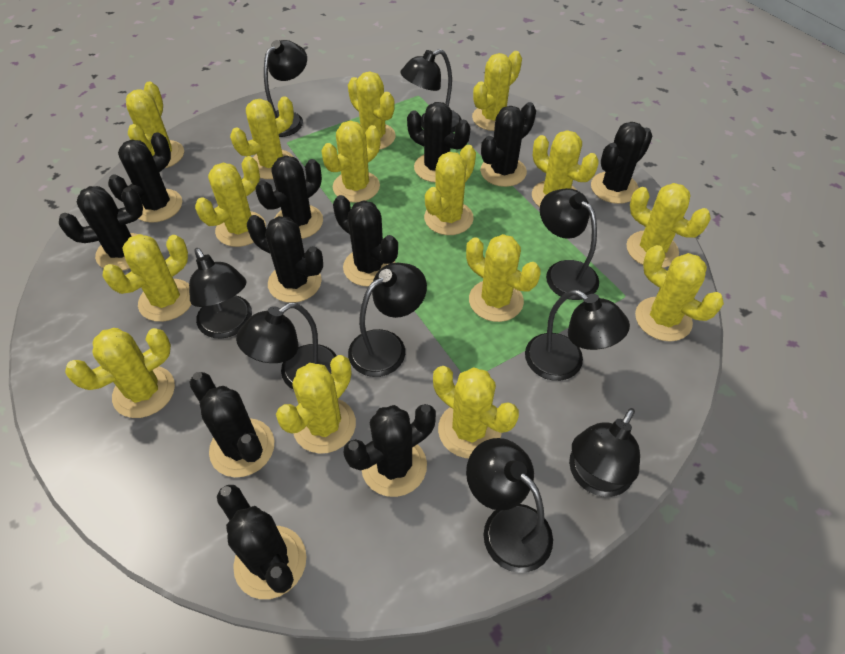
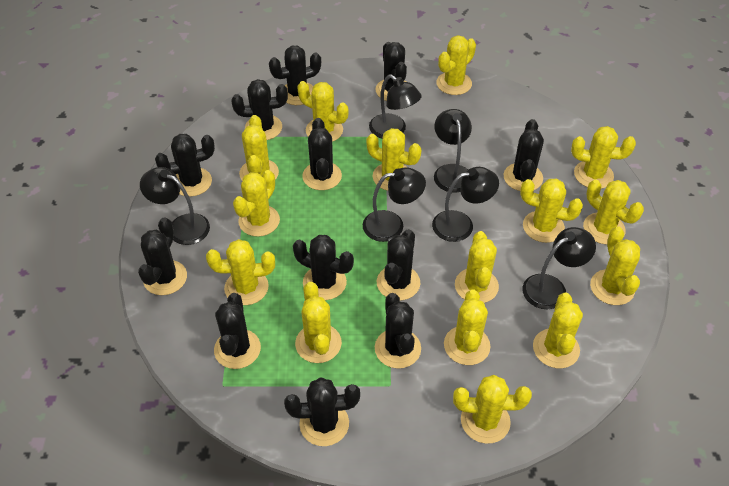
black cactus: 11 -> 12
black lamp: 9 -> 6

